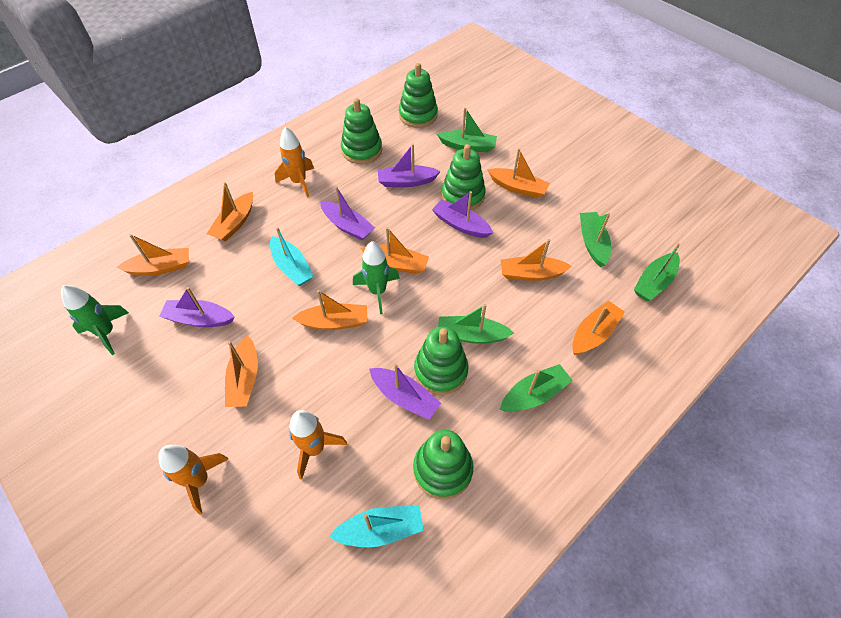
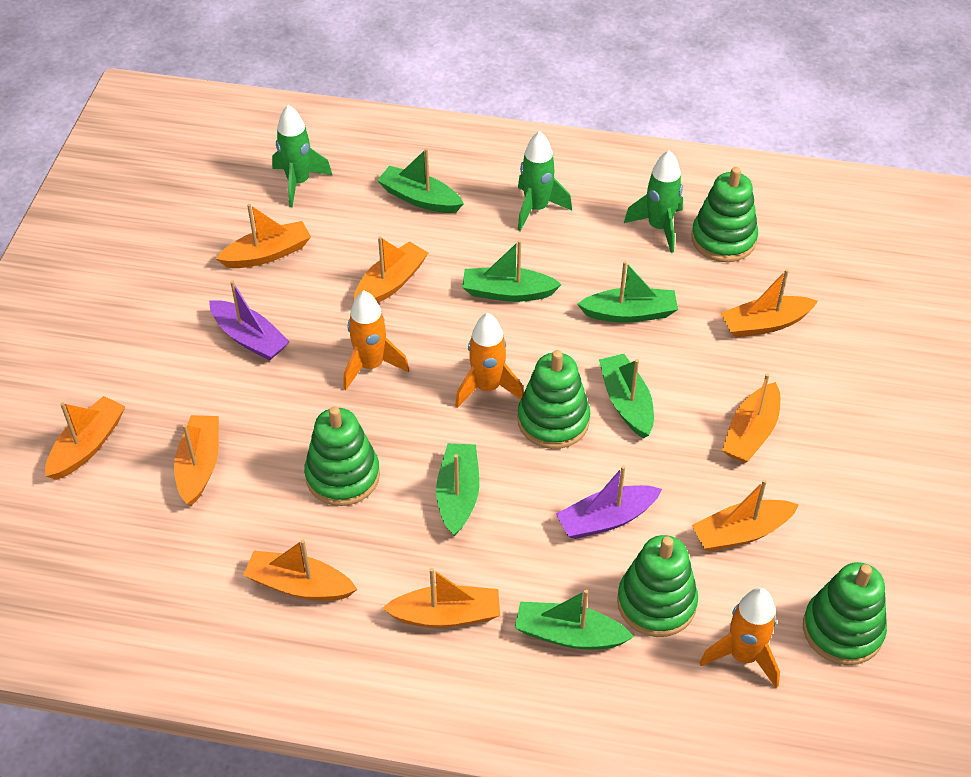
green boat: 5 -> 6
green rocket: 2 -> 3
orange boat: 8 -> 9
purple boat: 5 -> 2
turquoise boat: 2 -> 0

